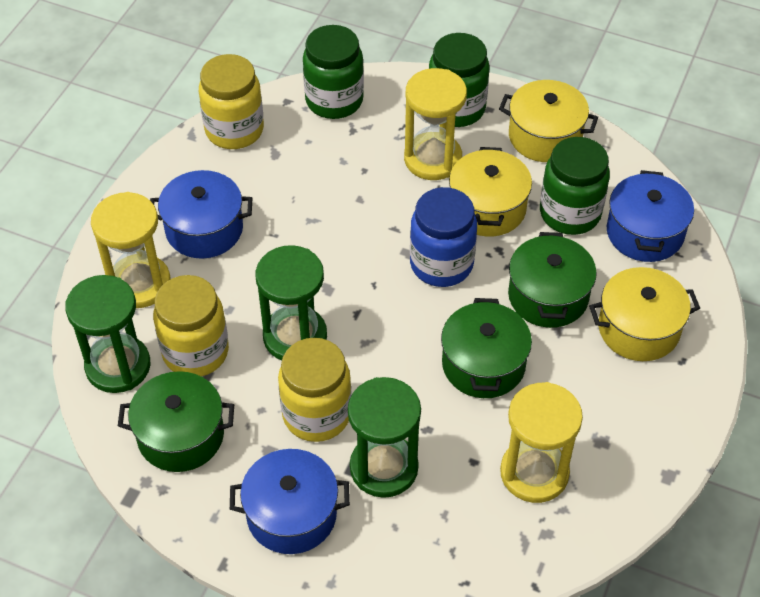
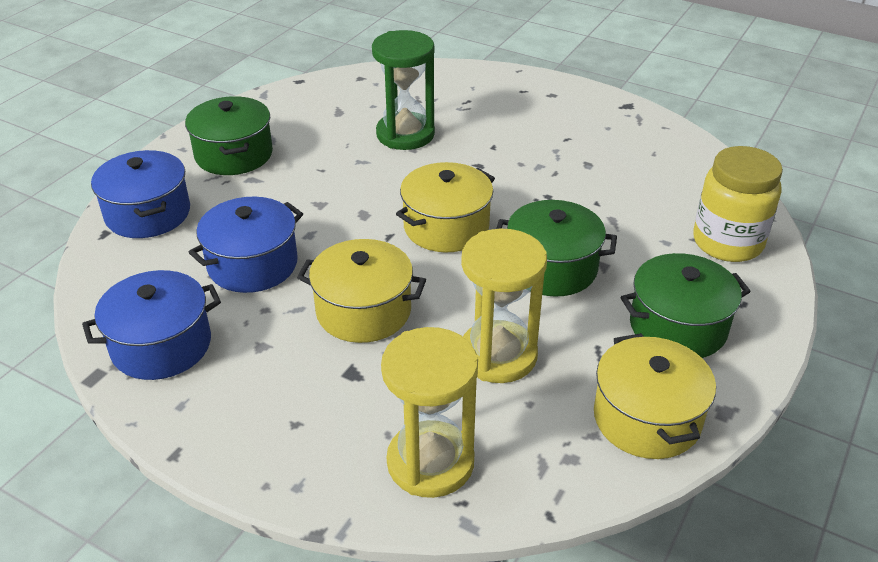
blue jar: 1 -> 0
green hourglass: 3 -> 1
green jar: 3 -> 0
yellow hourglass: 3 -> 2
yellow jar: 3 -> 1

